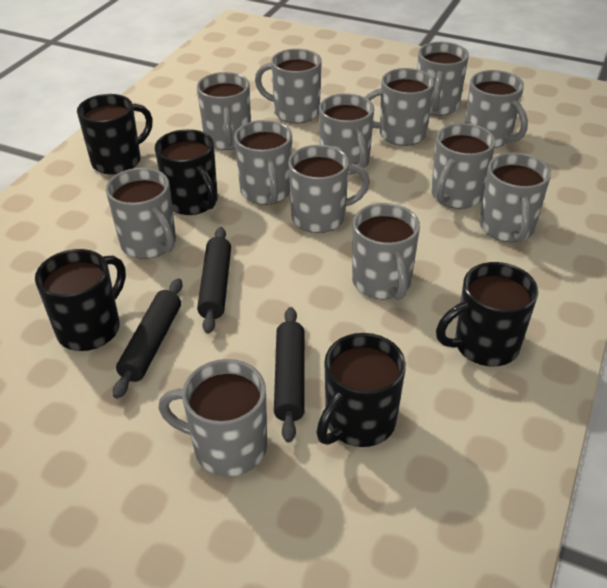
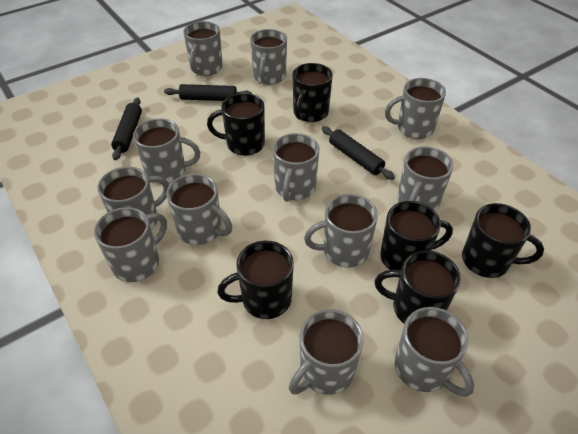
black mug: 5 -> 6
grey mug: 13 -> 12

